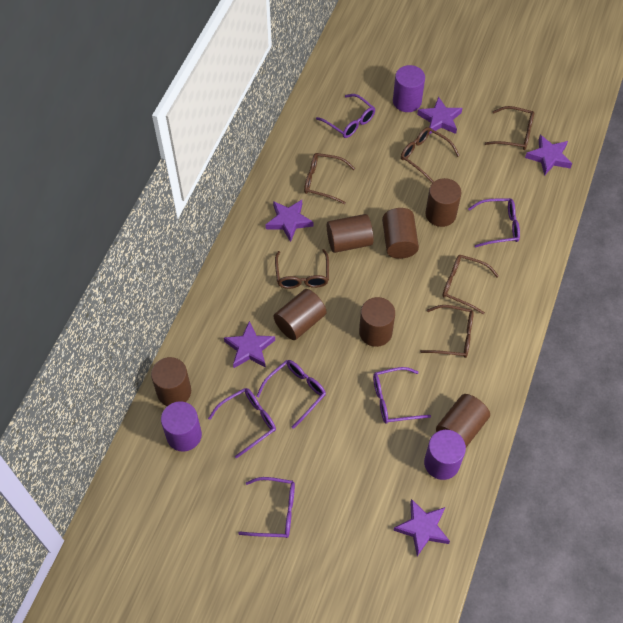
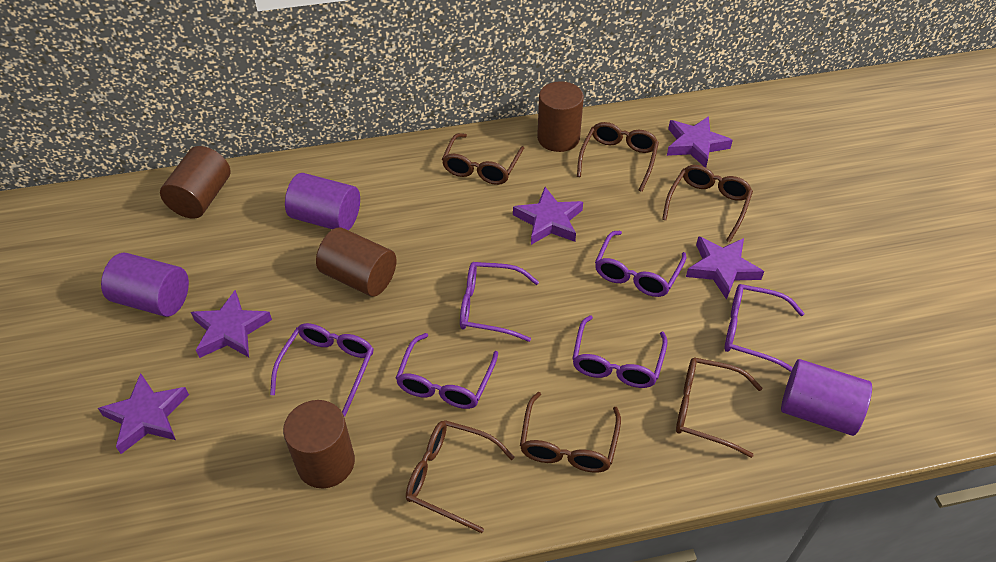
brown cylinder: 7 -> 4

